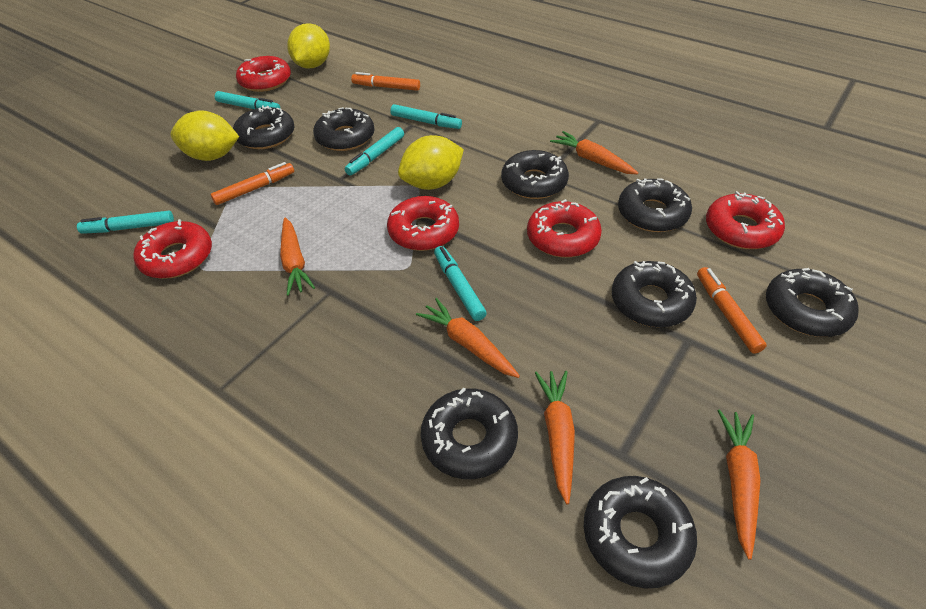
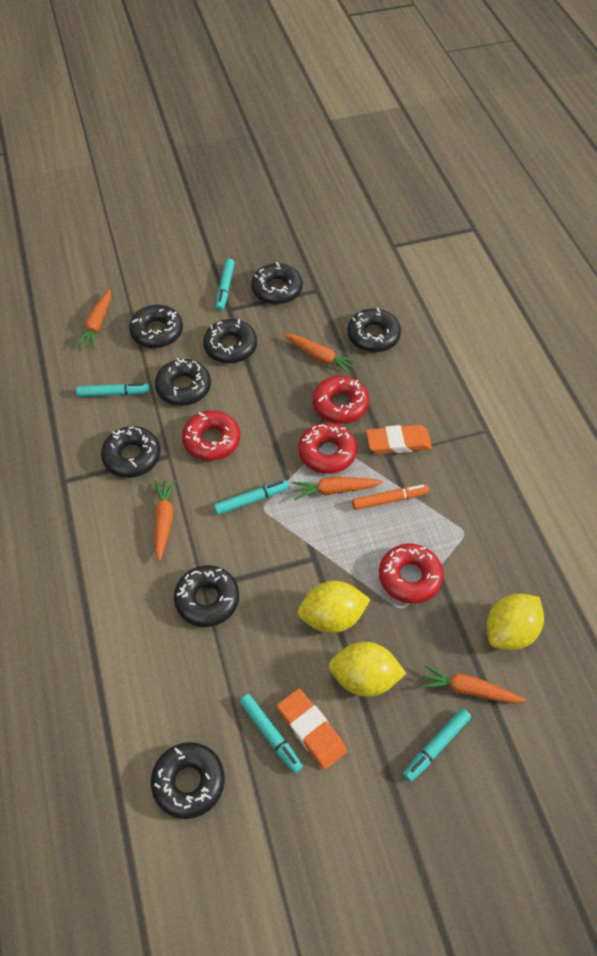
orange eraser: 0 -> 2
orange marker: 3 -> 1
red donut: 5 -> 4

